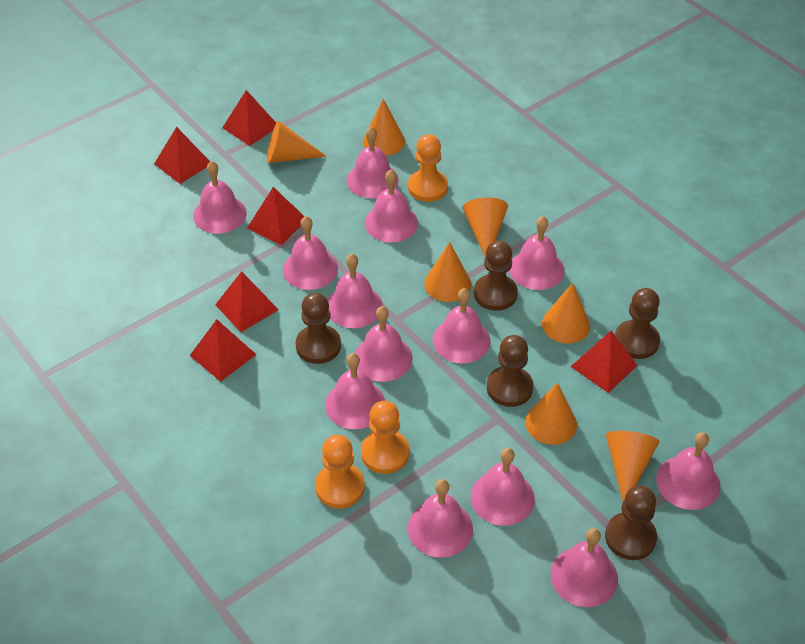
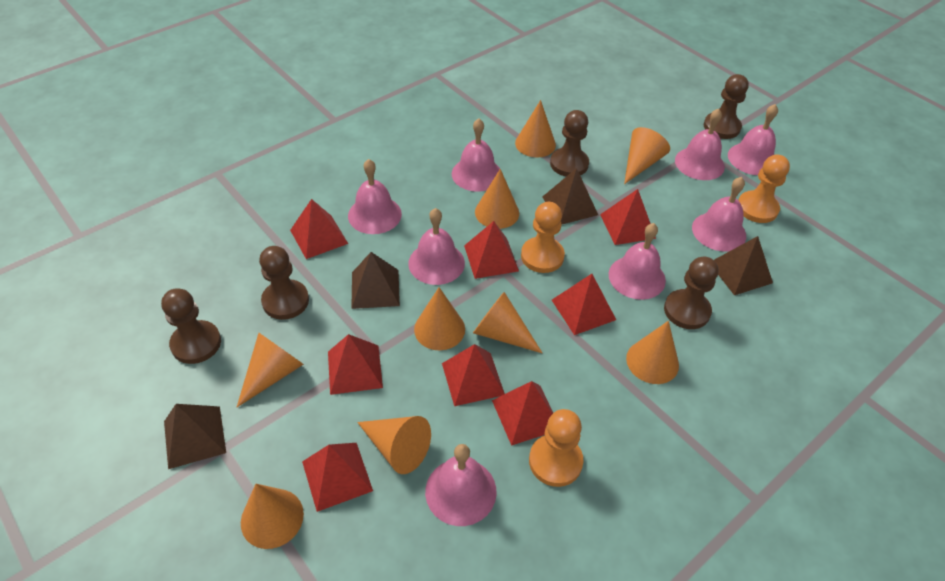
brown pyramid: 0 -> 4
orange cone: 7 -> 9
pink bell: 13 -> 8
red pyramid: 6 -> 8

